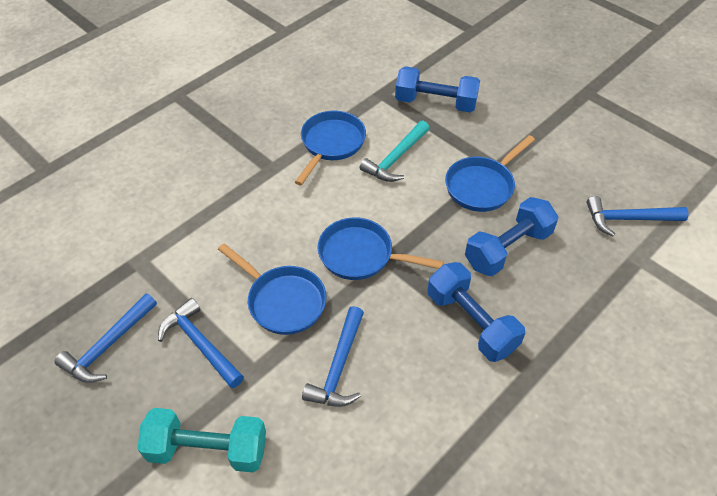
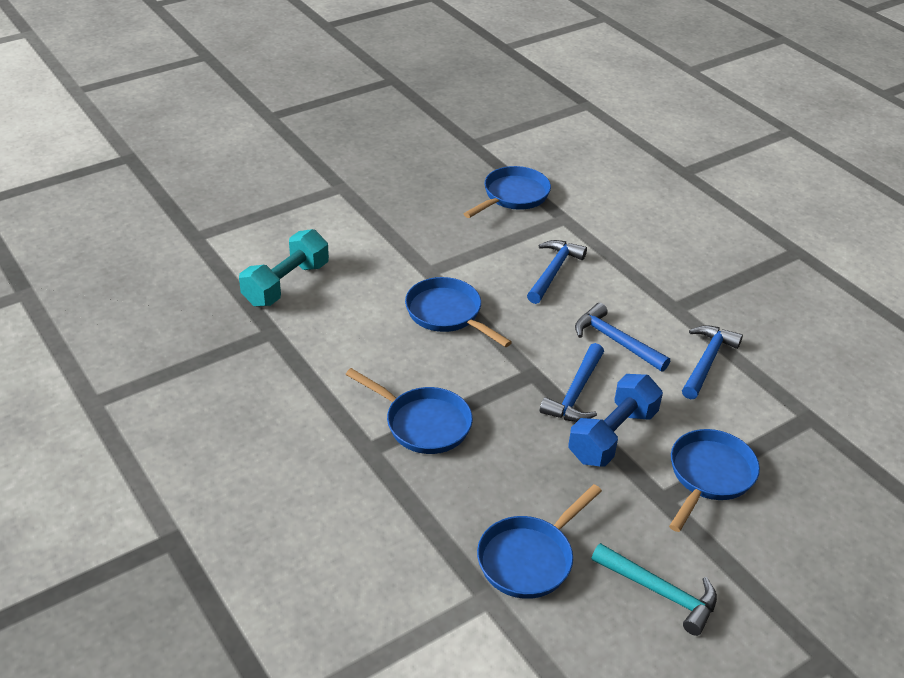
blue dumbbell: 3 -> 1
blue pan: 4 -> 5

